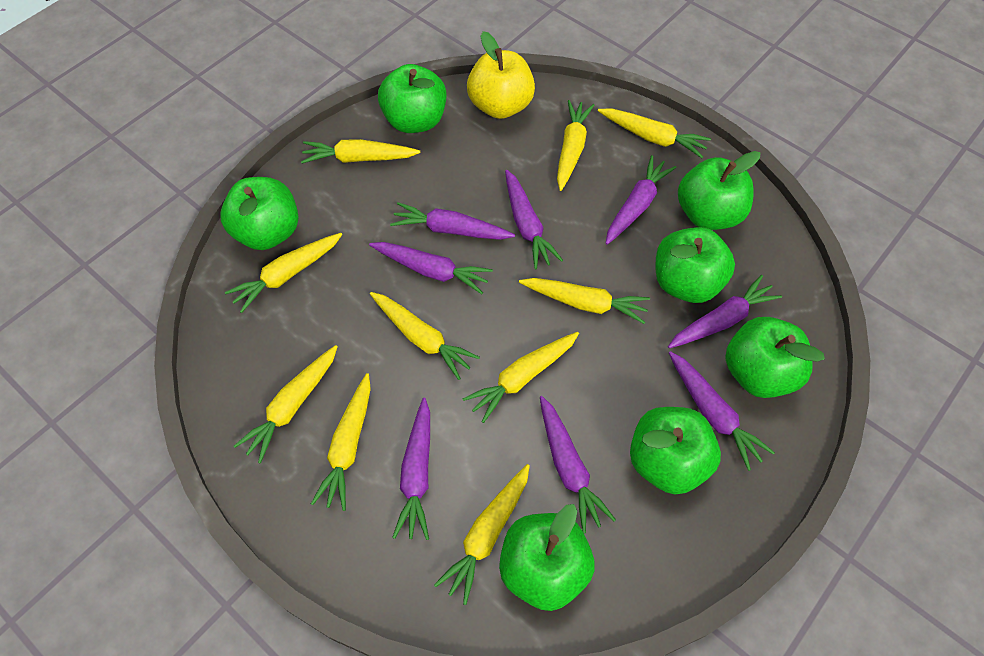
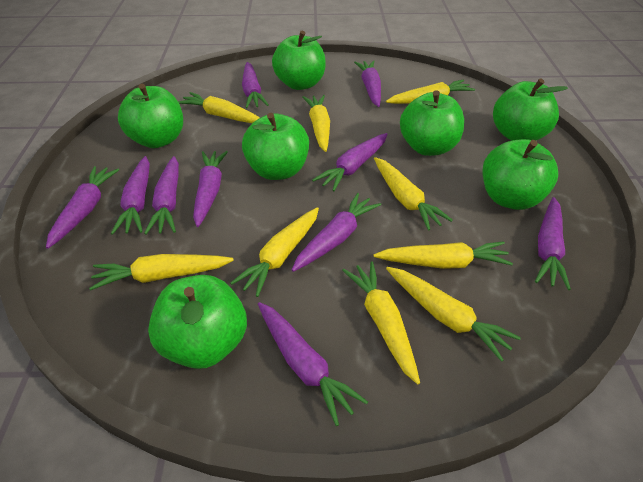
purple carrot: 8 -> 10
yellow apple: 1 -> 0
yellow carrot: 10 -> 9

